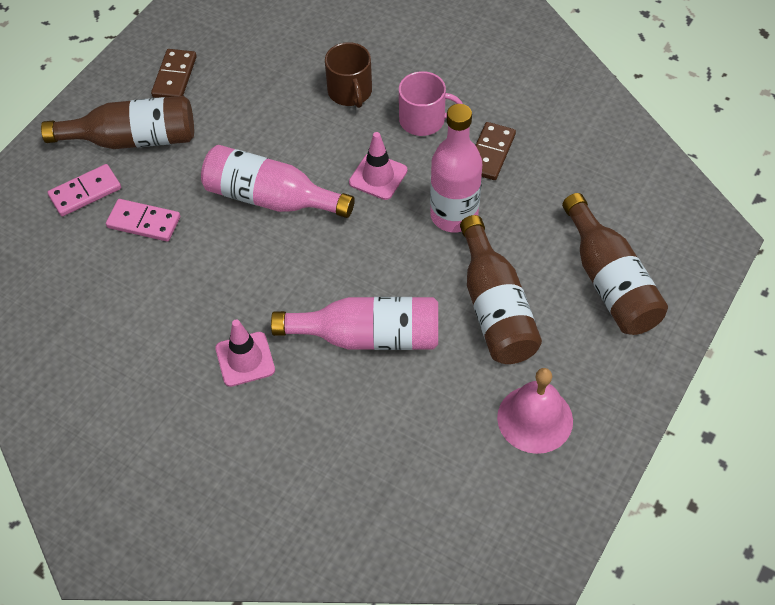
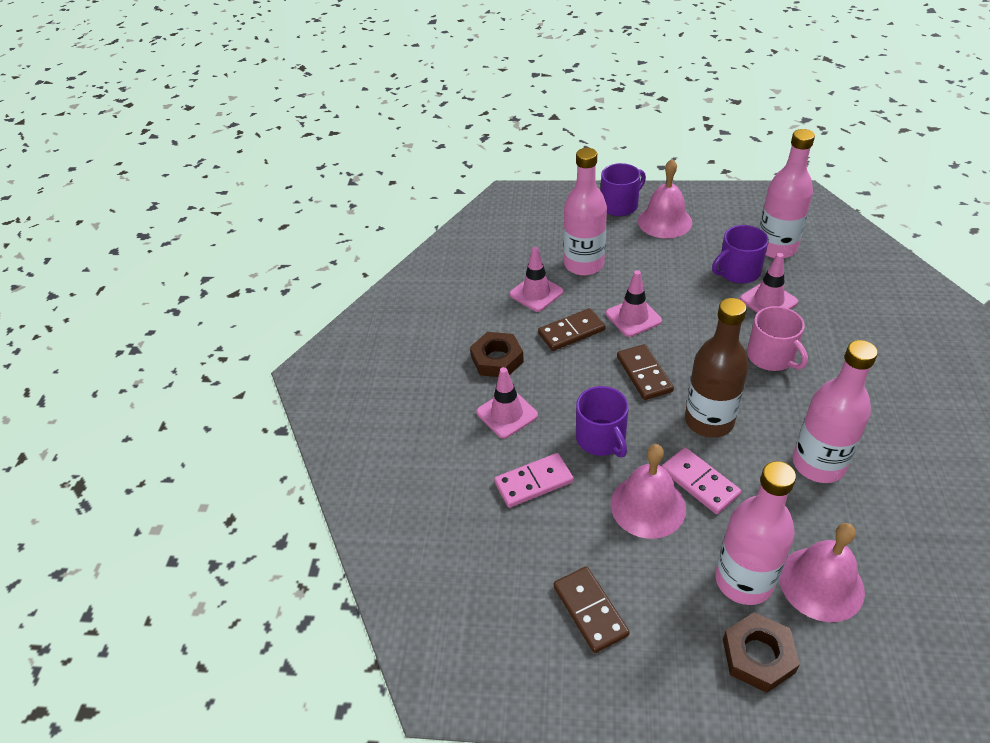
brown bottle: 3 -> 1
brown domino: 2 -> 3
brown mug: 1 -> 0
brown nut: 0 -> 2
pink bell: 1 -> 3
pink bottle: 3 -> 4
pink traffic cone: 2 -> 4
purple mug: 0 -> 3

